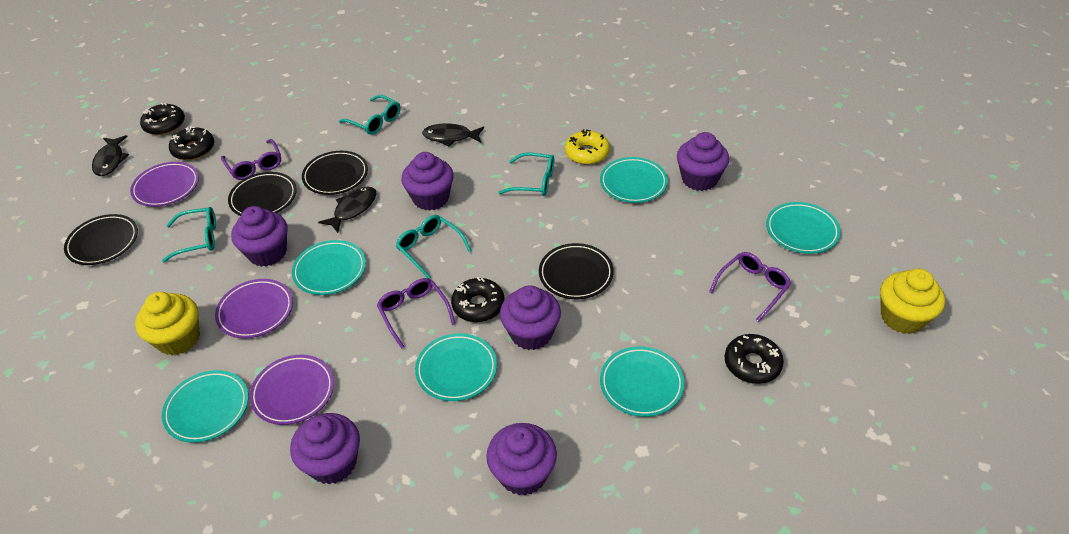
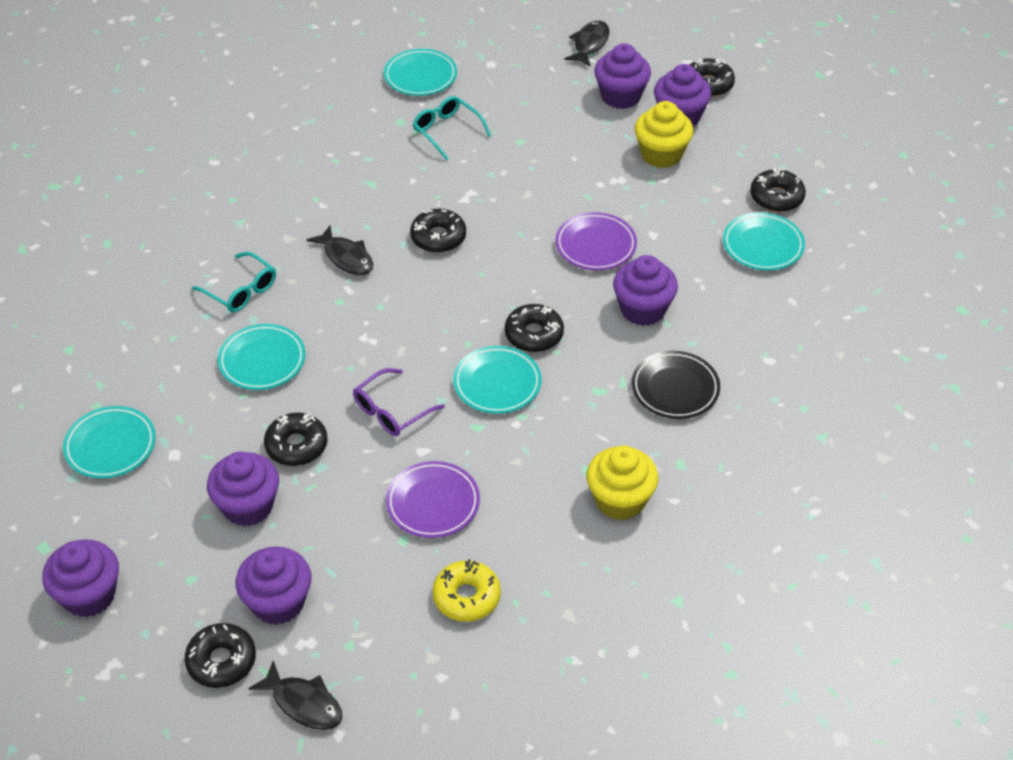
black donut: 4 -> 6
black plate: 4 -> 1
purple glasses: 3 -> 1
purple plate: 3 -> 2
turquoise glasses: 4 -> 2
turquoise plate: 6 -> 5

